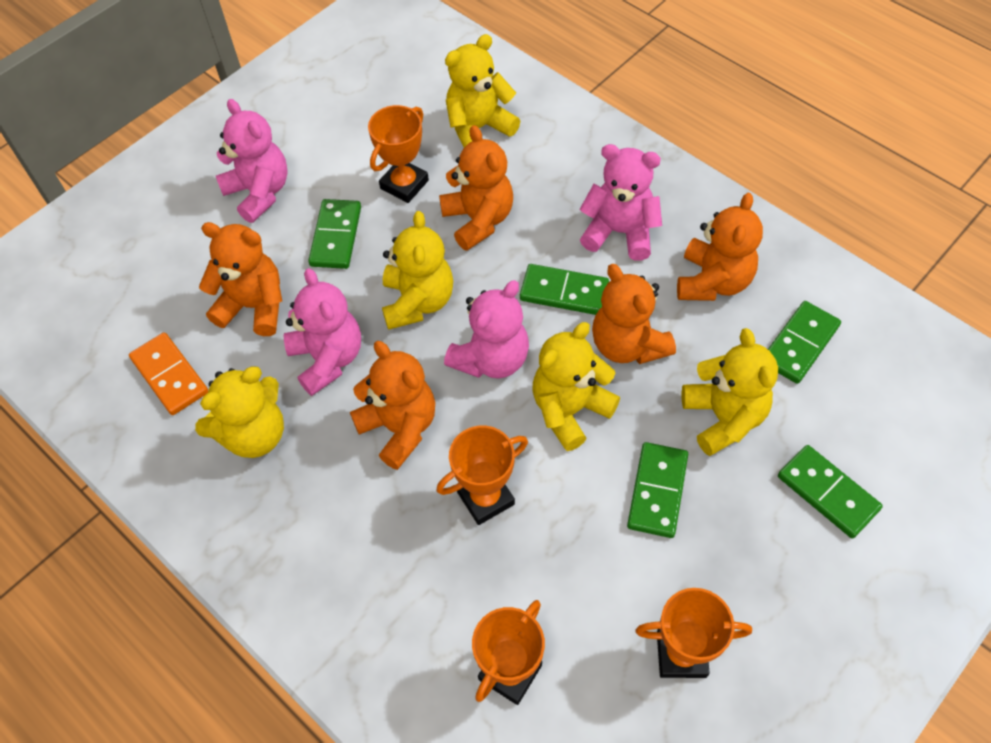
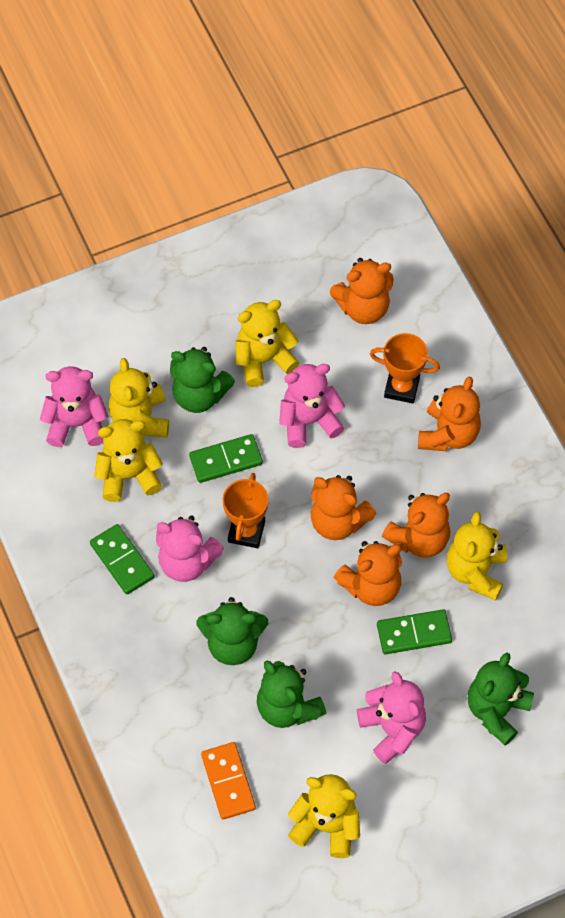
green domino: 5 -> 3
green teddy bear: 0 -> 4
orange trophy: 4 -> 2

